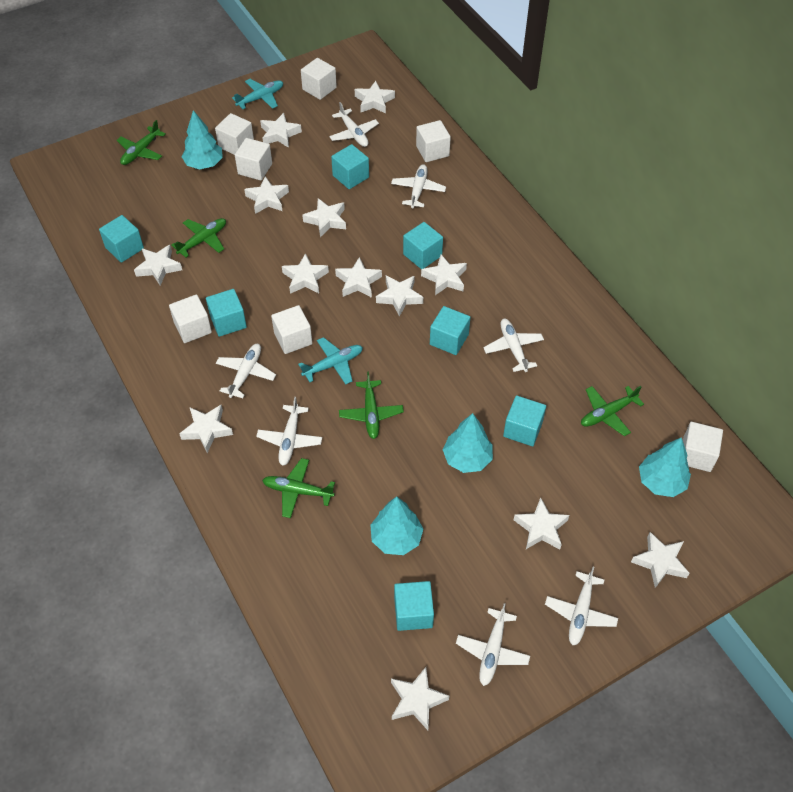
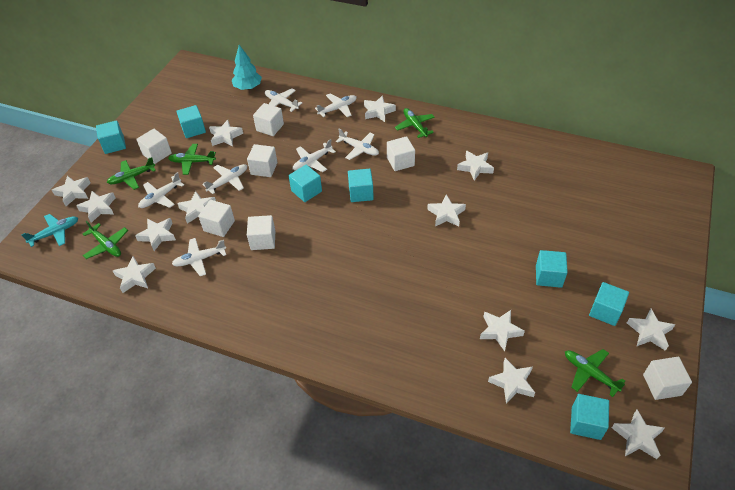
turquoise plane: 2 -> 1
turquoise tree: 4 -> 1

